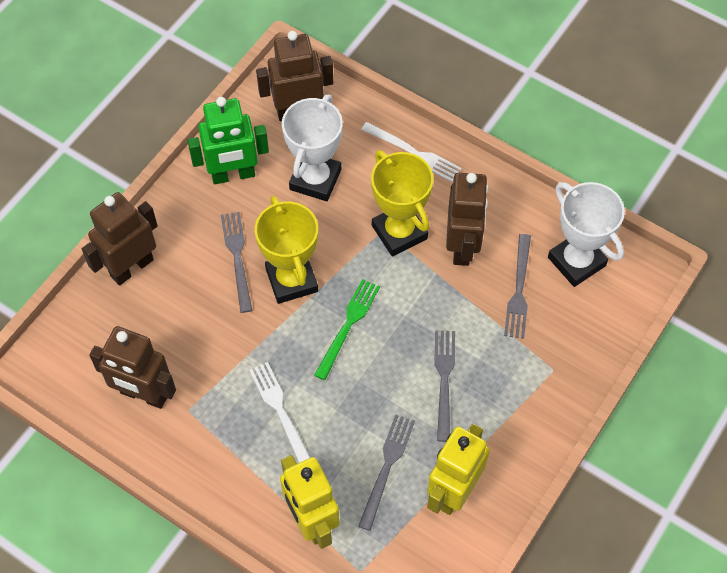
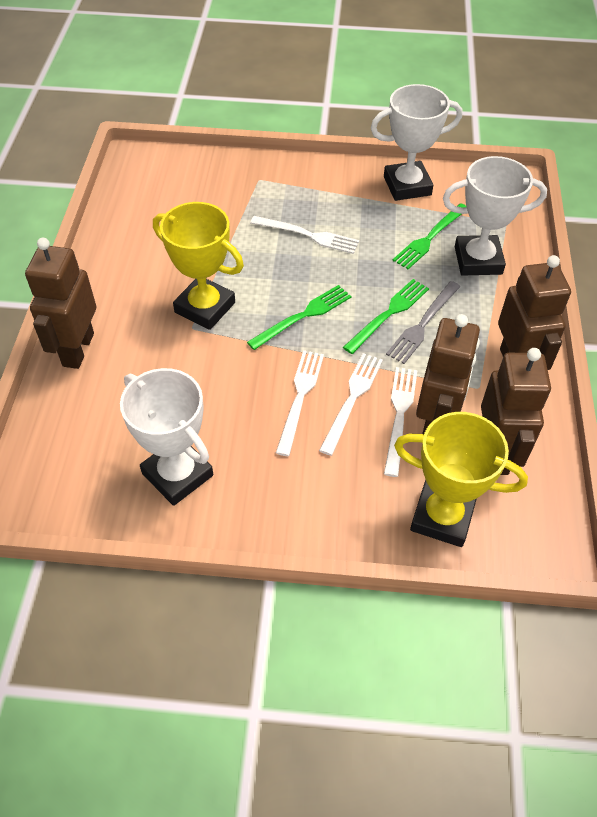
green fork: 1 -> 3
green robot: 1 -> 0
grey fork: 4 -> 1
white fork: 2 -> 4
white trophy: 2 -> 3
yellow robot: 2 -> 0

